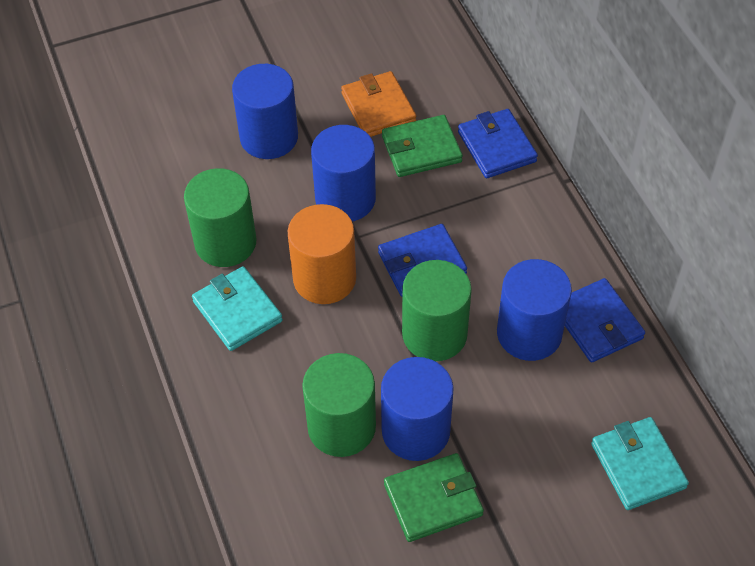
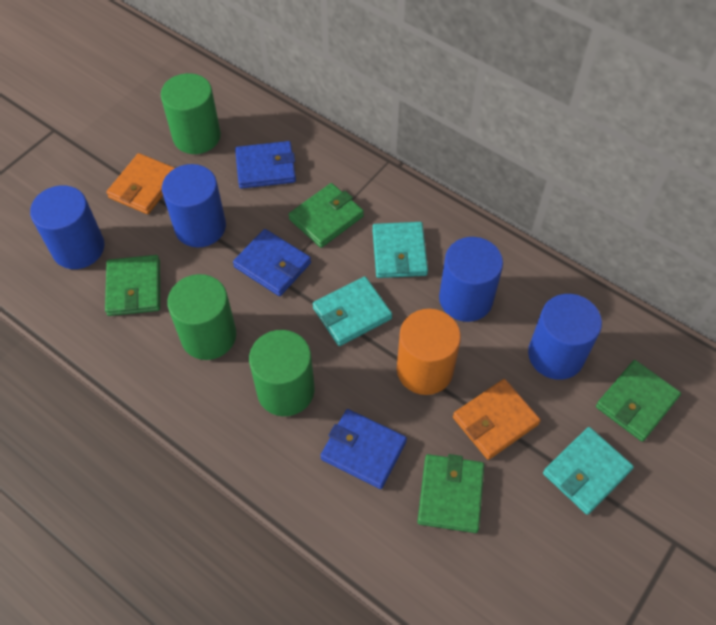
green wallet: 2 -> 4
orange wallet: 1 -> 2
turquoise wallet: 2 -> 3

